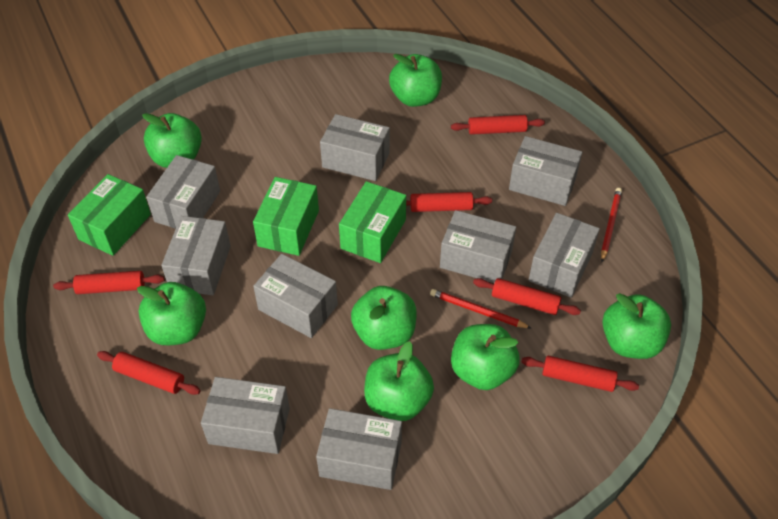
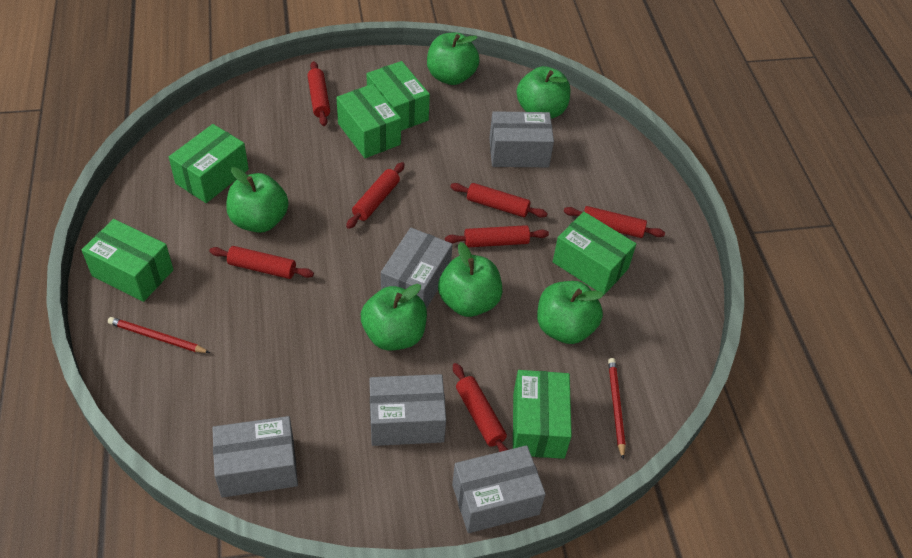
green apple: 7 -> 6
green box: 3 -> 6
grey box: 9 -> 5
red rolling pin: 6 -> 7

